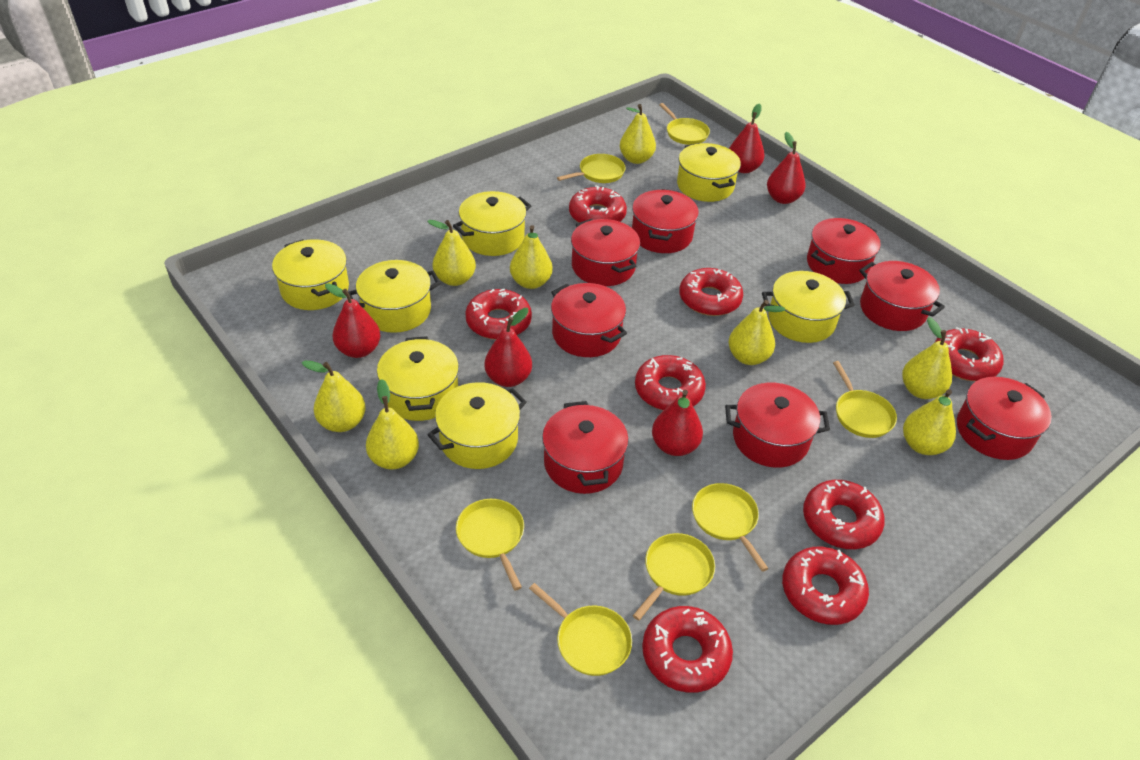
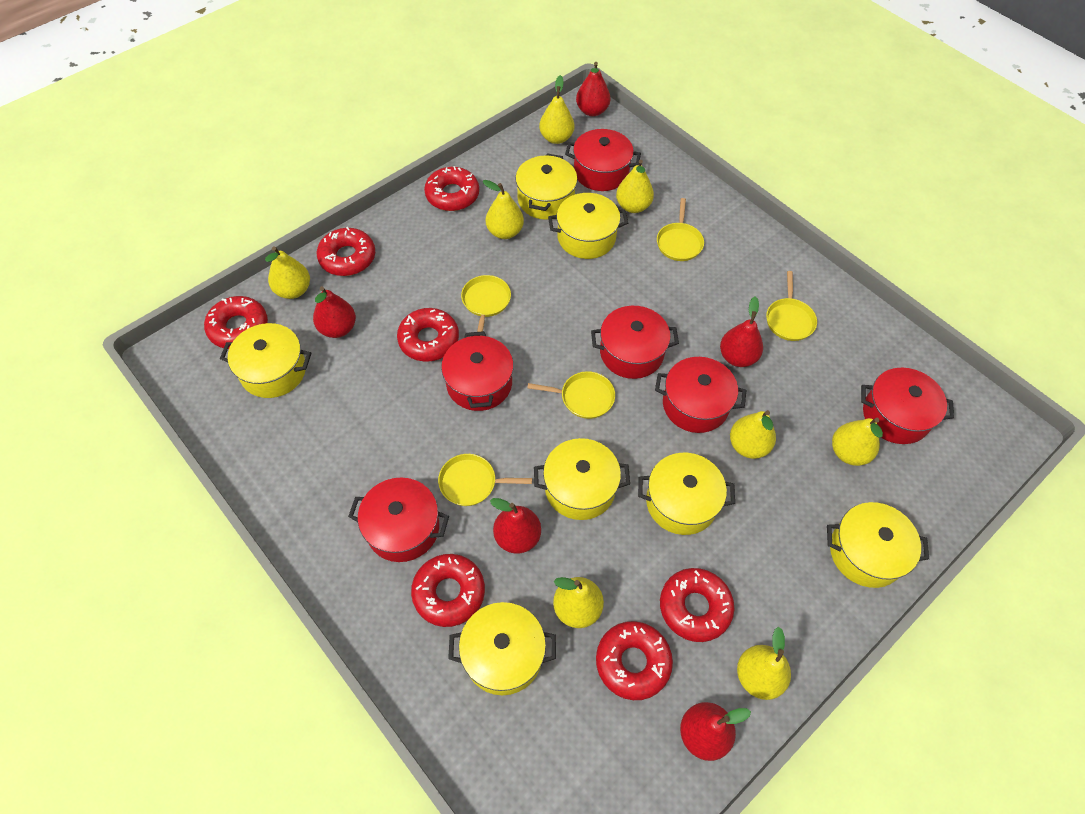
red donut: 8 -> 7
red pot: 8 -> 6
yellow pan: 7 -> 5

